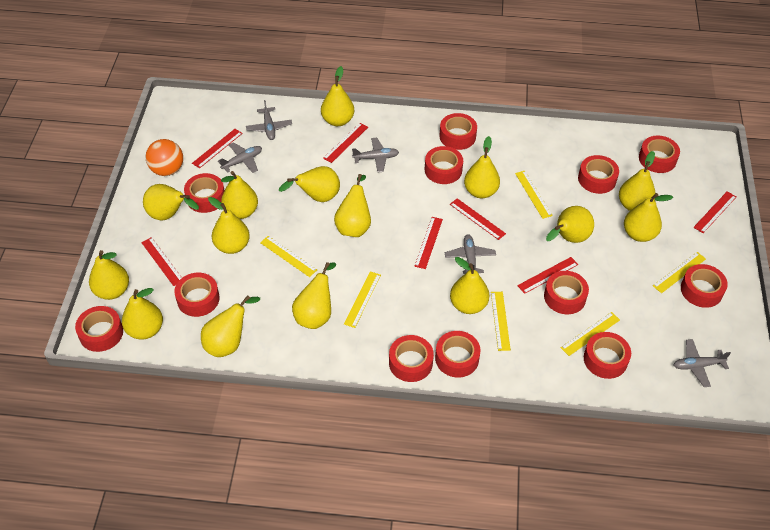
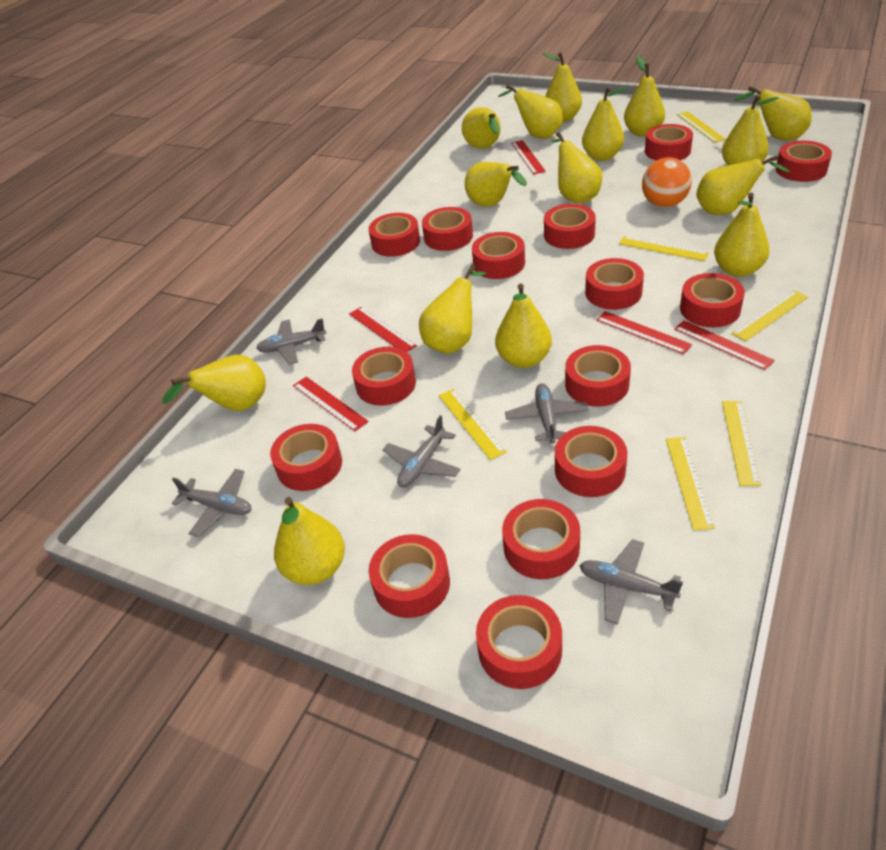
red ruler: 7 -> 5
red tape: 12 -> 15

